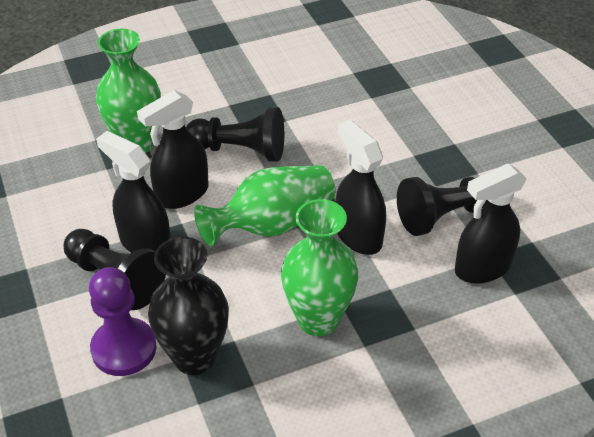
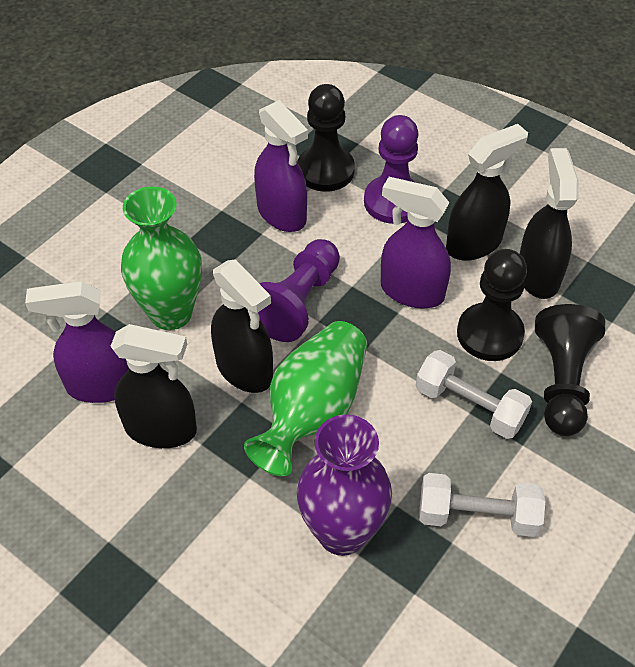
black vase: 1 -> 0
green vase: 3 -> 2
purple pawn: 1 -> 2
purple spray bottle: 0 -> 3
purple vase: 0 -> 1
white dumbbell: 0 -> 2

